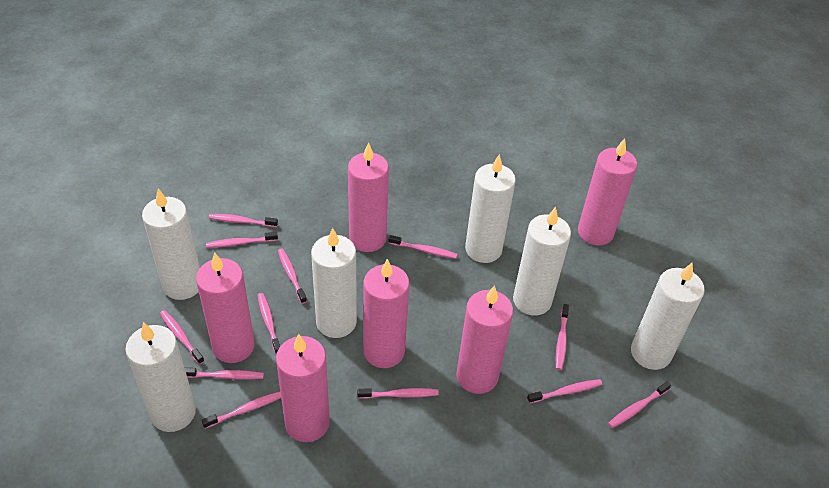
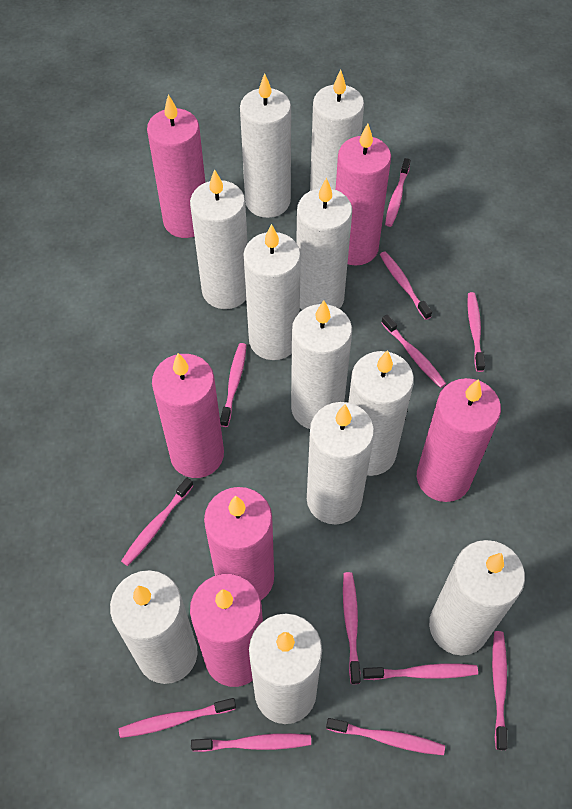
white candle: 6 -> 11

